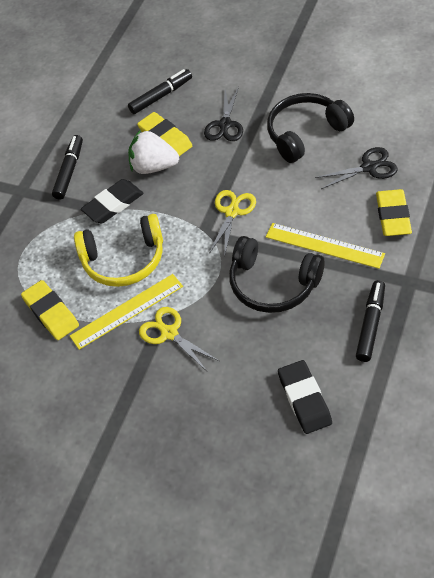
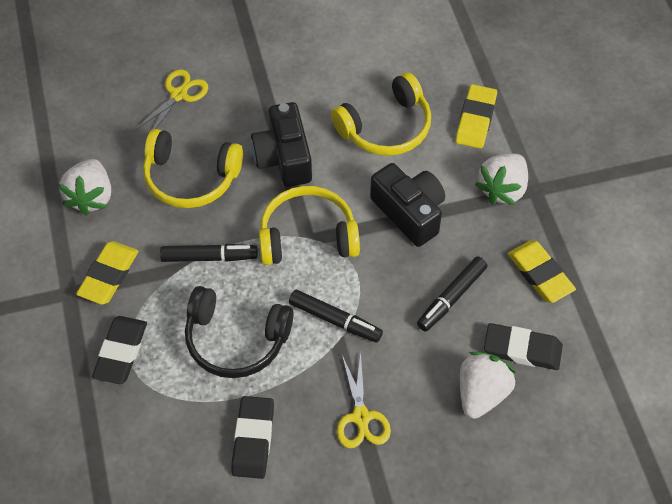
black camera: 0 -> 2
black eraser: 2 -> 3
black headphones: 2 -> 1
black scissors: 2 -> 0
white strawberry: 1 -> 3
yellow headphones: 1 -> 3
yellow ruler: 2 -> 0

